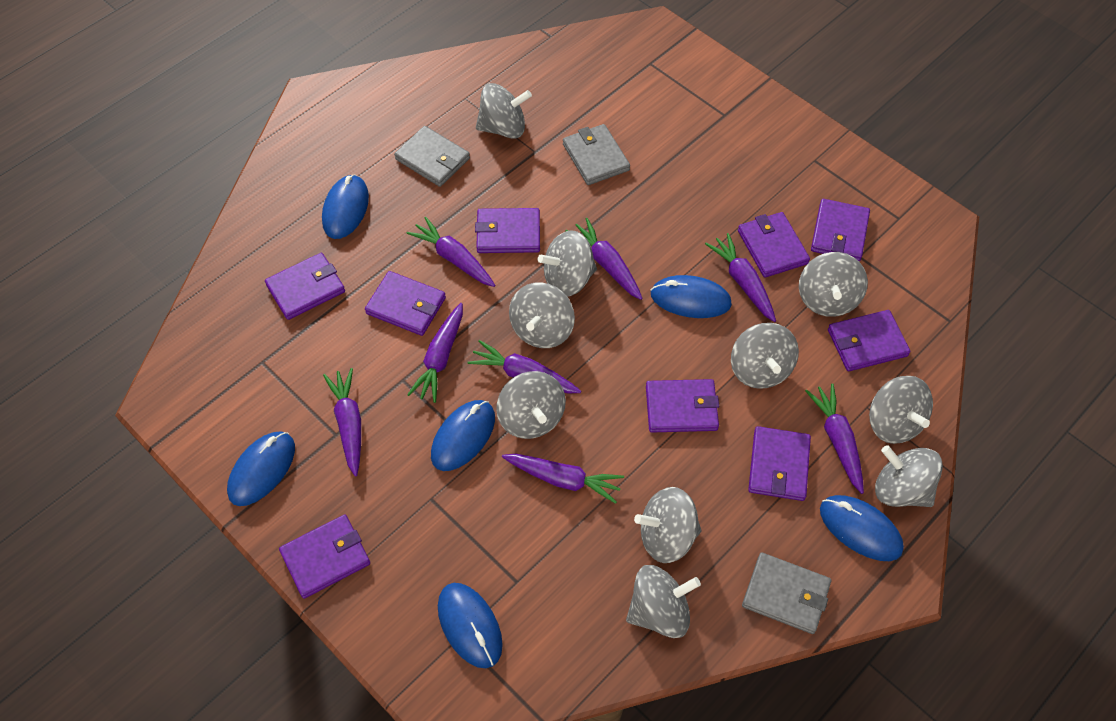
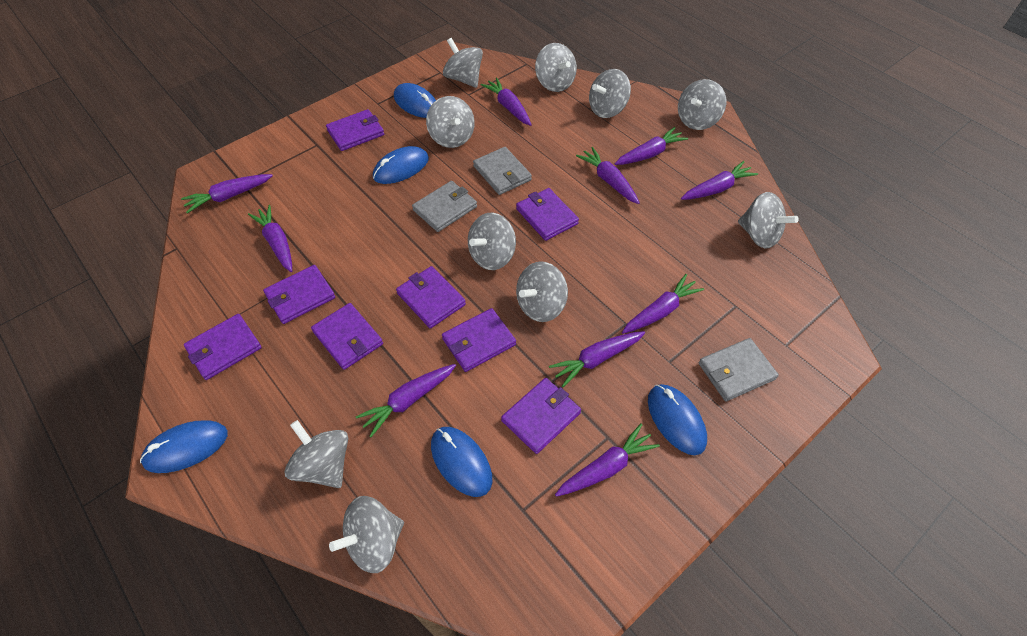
blue mouse: 6 -> 5
purple carrot: 8 -> 10
purple wallet: 9 -> 8

